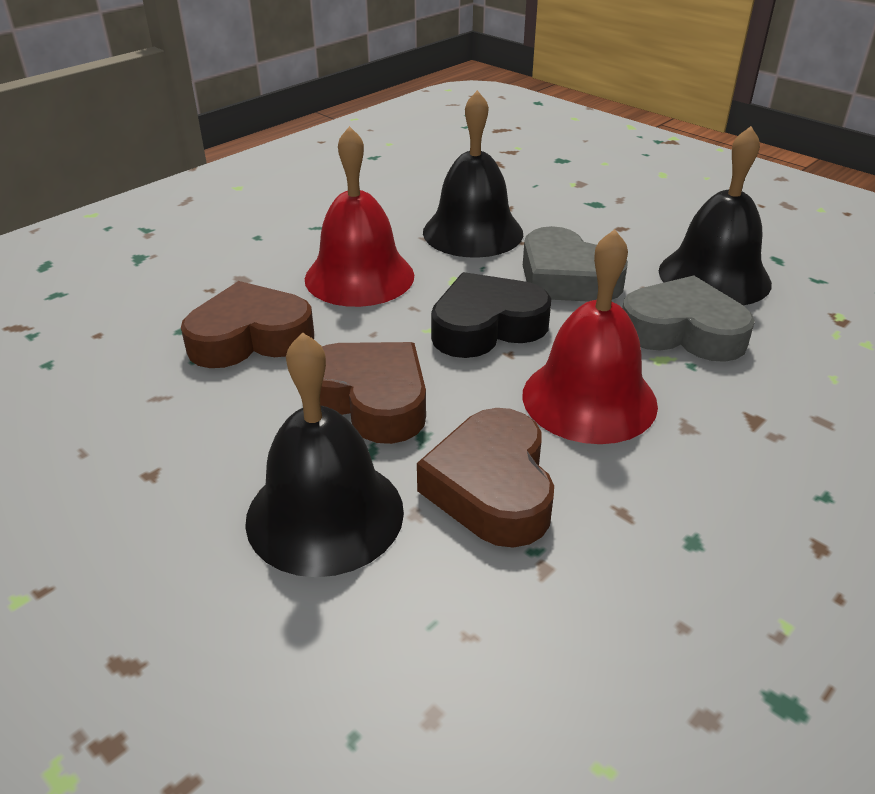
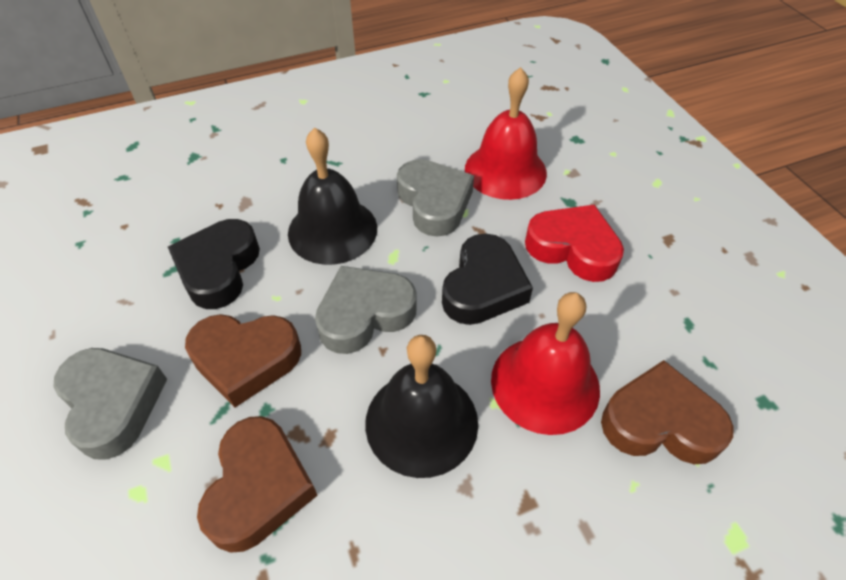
black bell: 3 -> 2
black heart: 1 -> 2
grey heart: 2 -> 3
red heart: 0 -> 1

